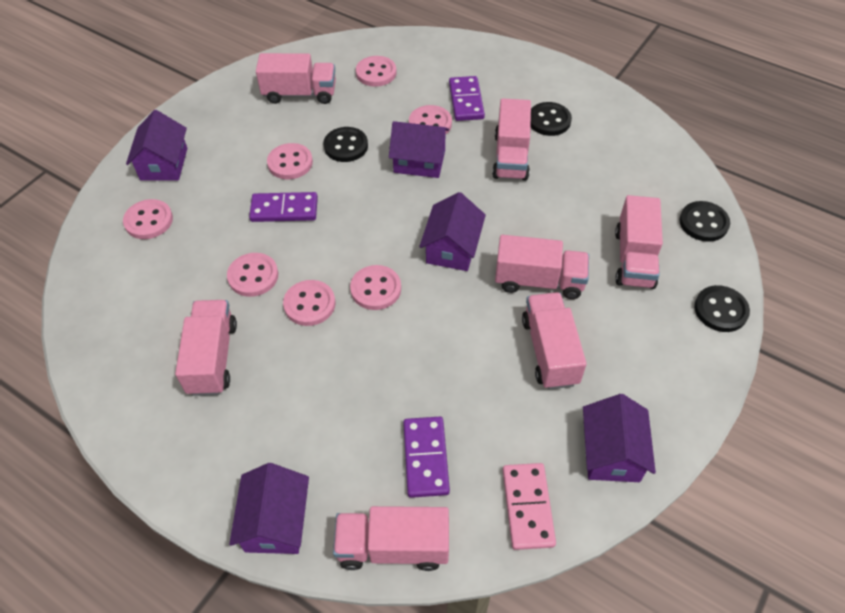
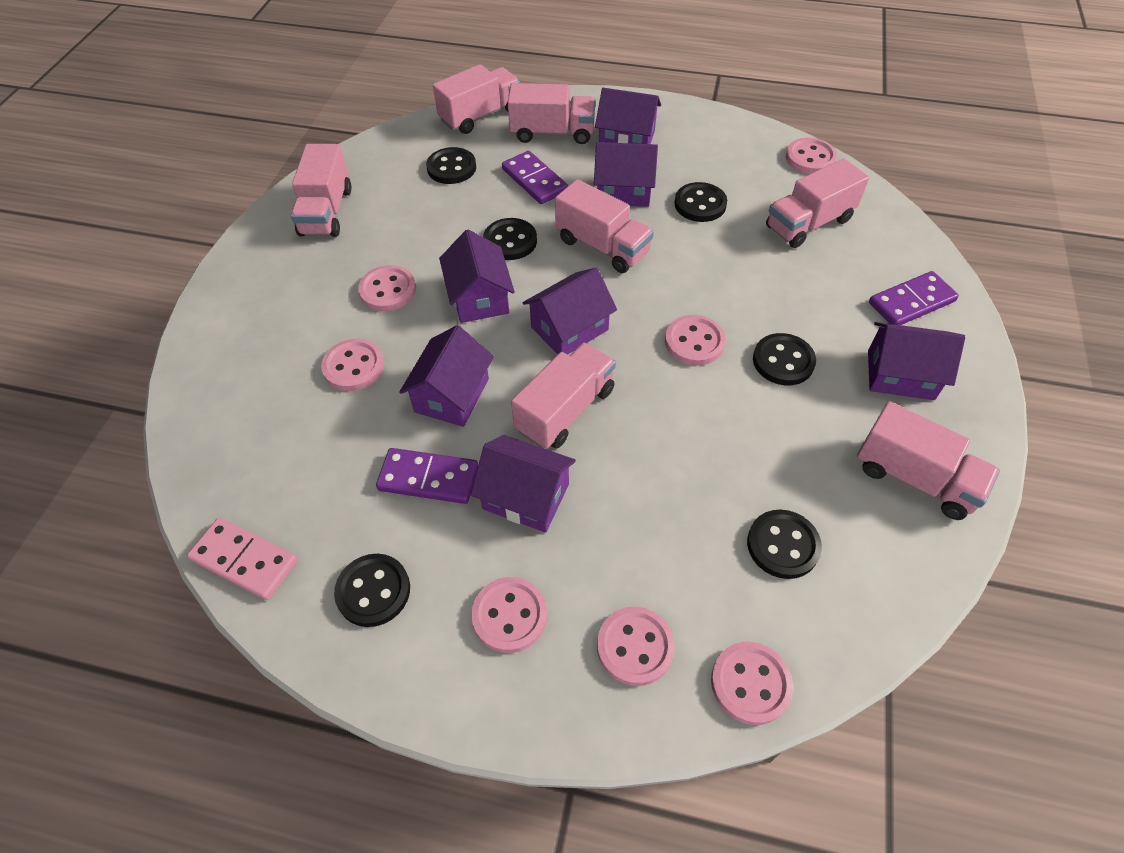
black button: 4 -> 6
purple house: 5 -> 7

